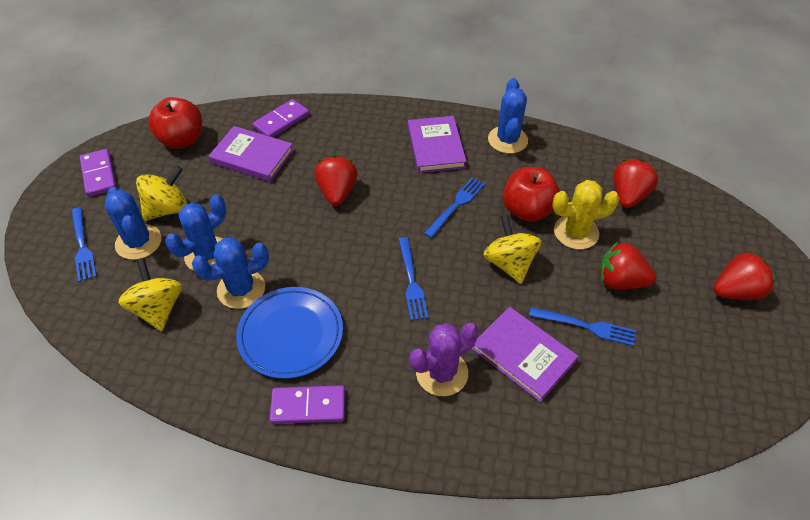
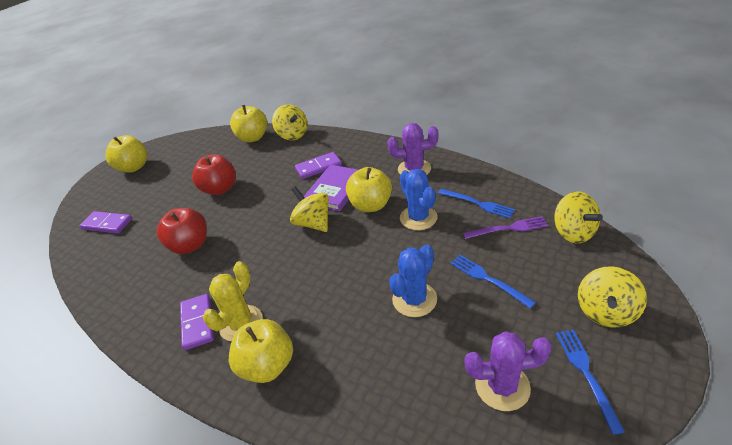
blue cactus: 4 -> 2
blue fork: 4 -> 3
blue plate: 1 -> 0
purple book: 3 -> 1
purple cactus: 1 -> 2
purple fork: 0 -> 1
red strawberry: 4 -> 0
yellow apple: 0 -> 4
yellow spinning top: 3 -> 4

